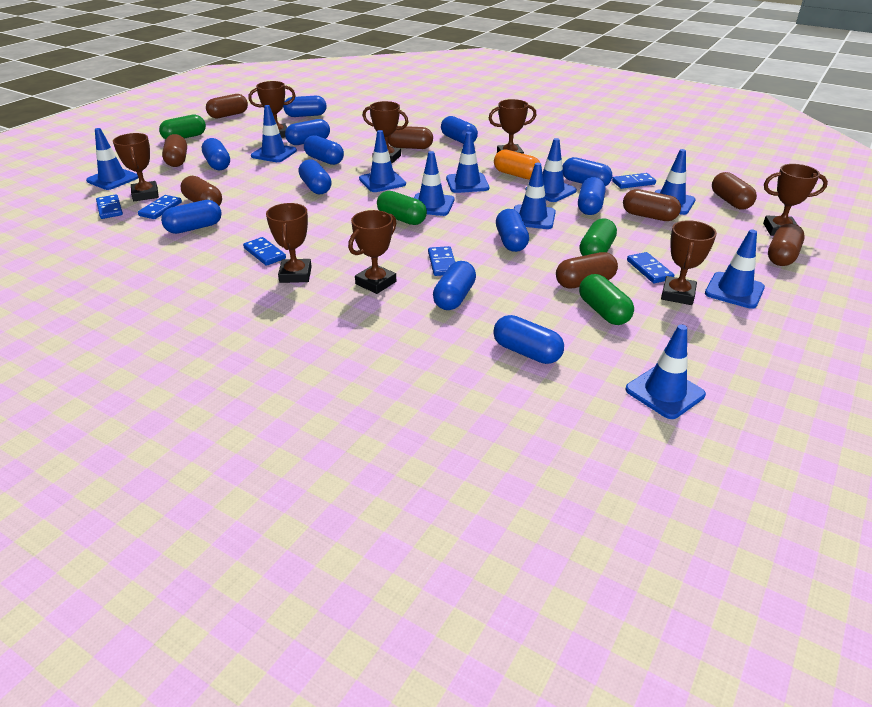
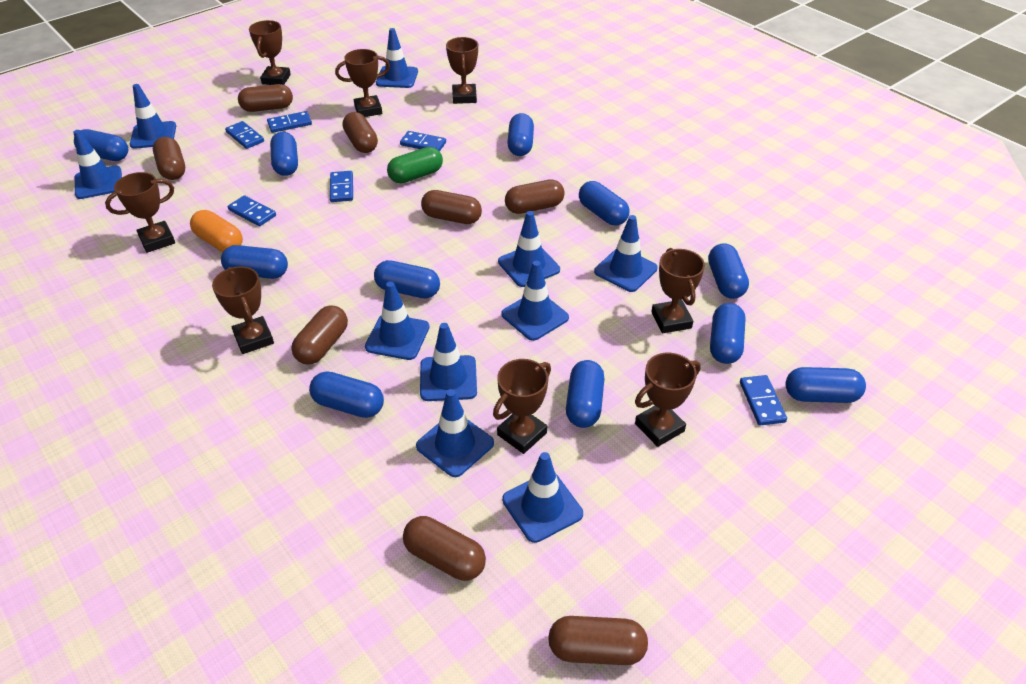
blue capsule: 12 -> 11
green capsule: 4 -> 1

